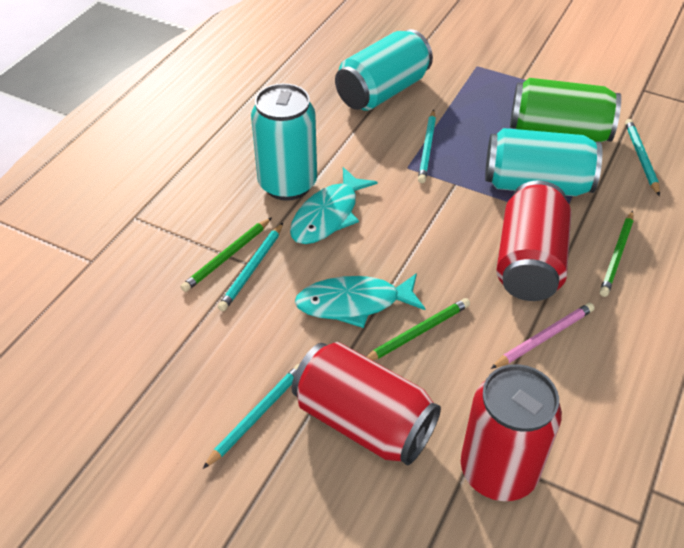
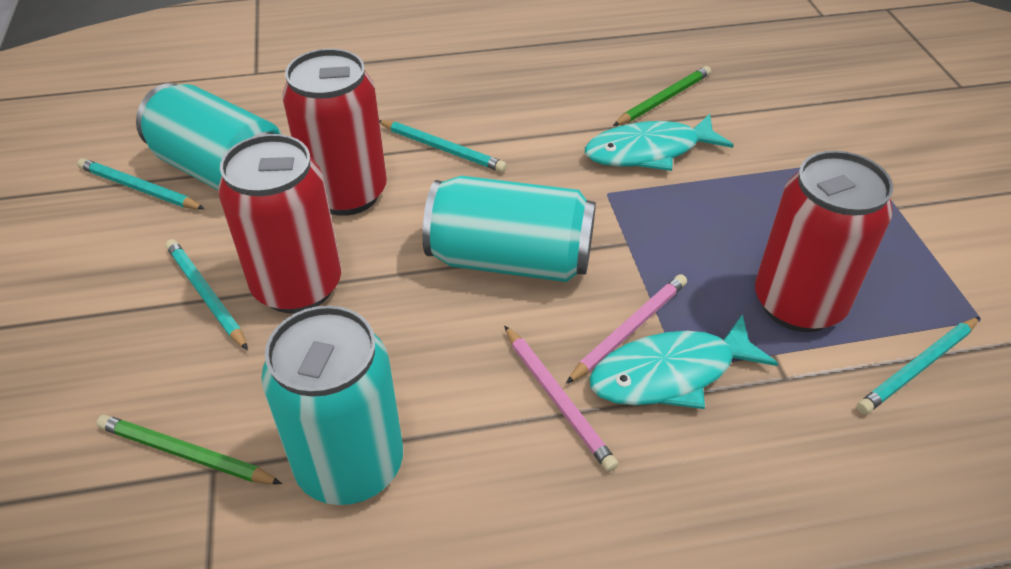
green can: 1 -> 0
green pencil: 3 -> 2
pink pencil: 1 -> 2

